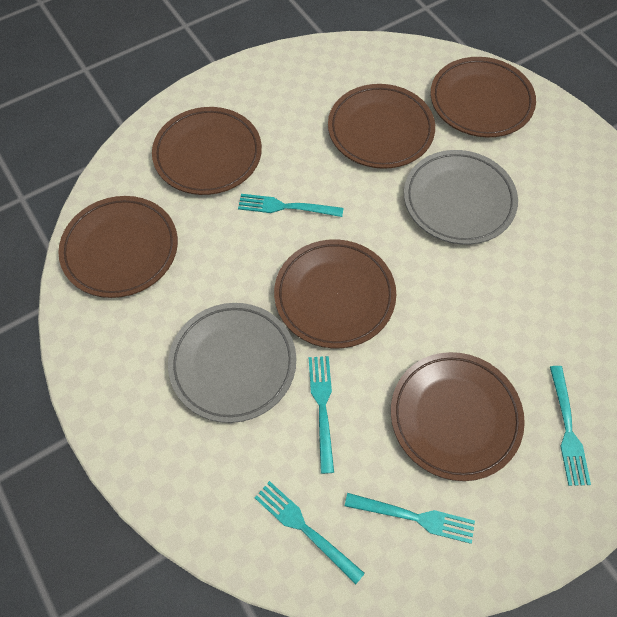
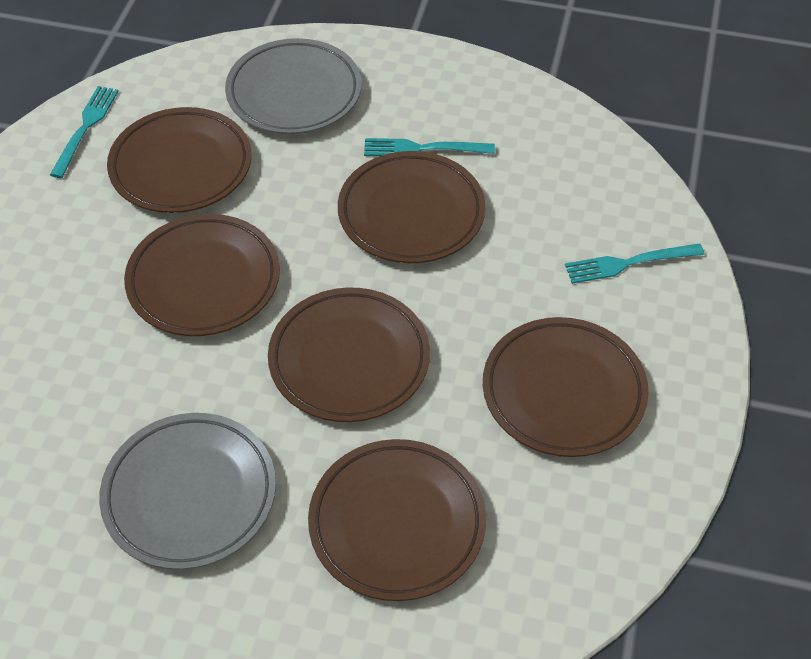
turquoise fork: 5 -> 3

